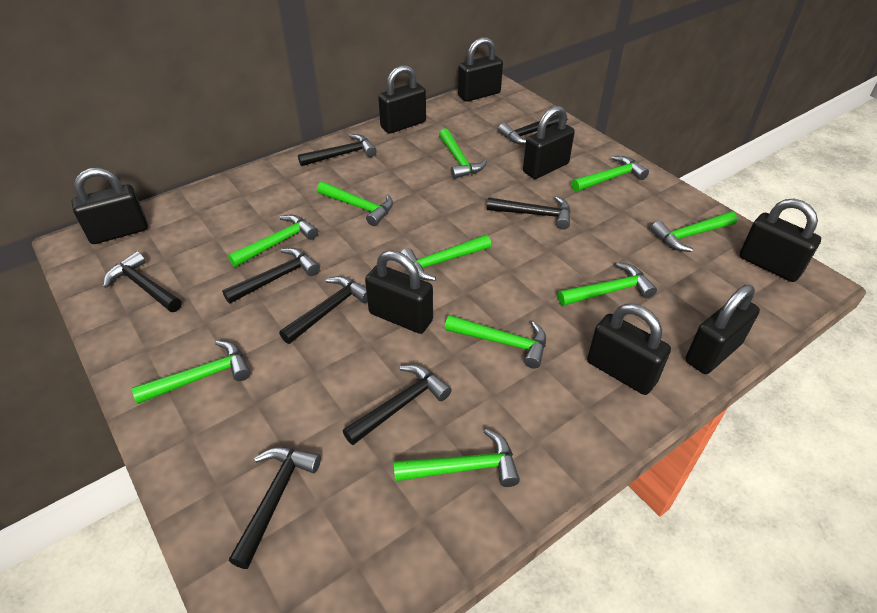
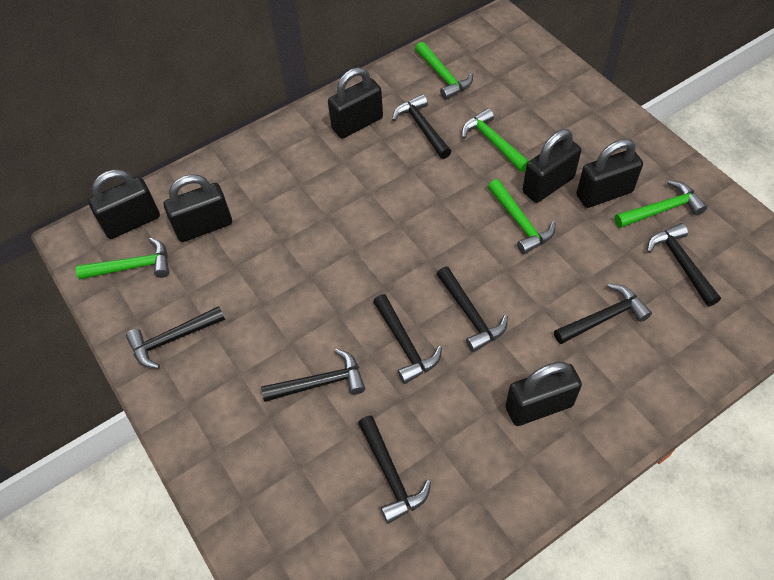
black padlock: 8 -> 6
green hammer: 10 -> 5

